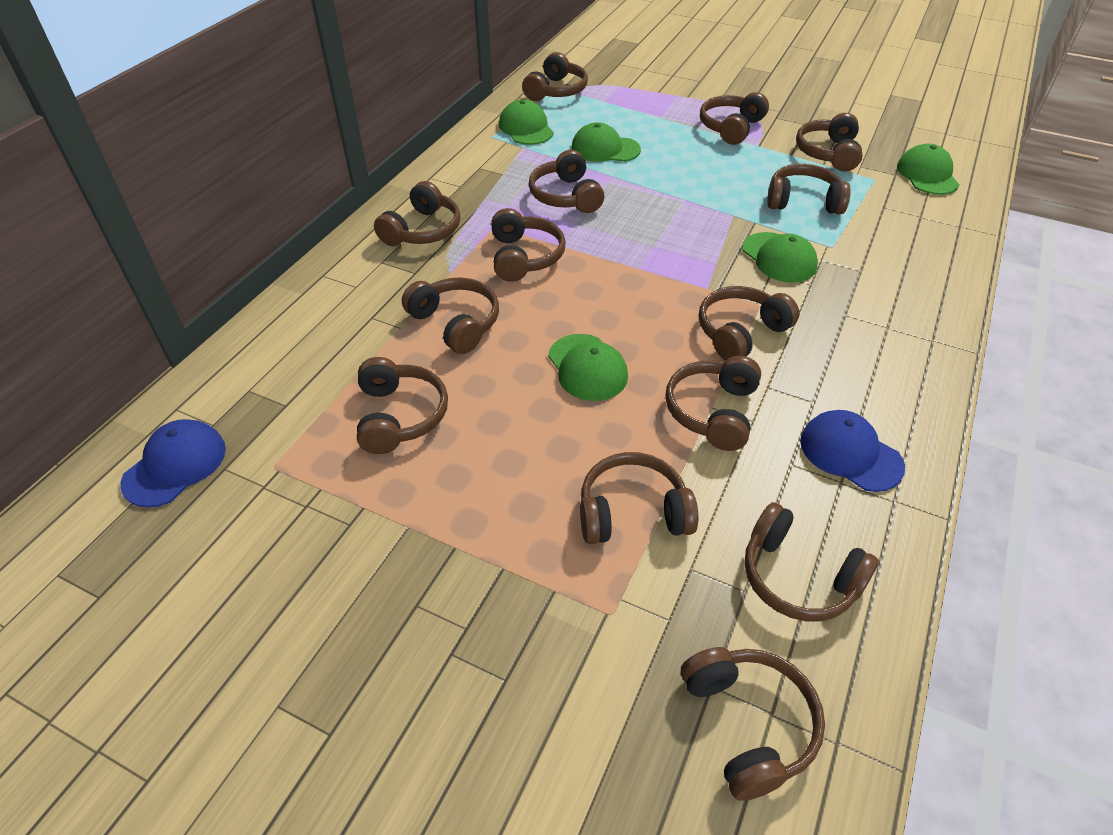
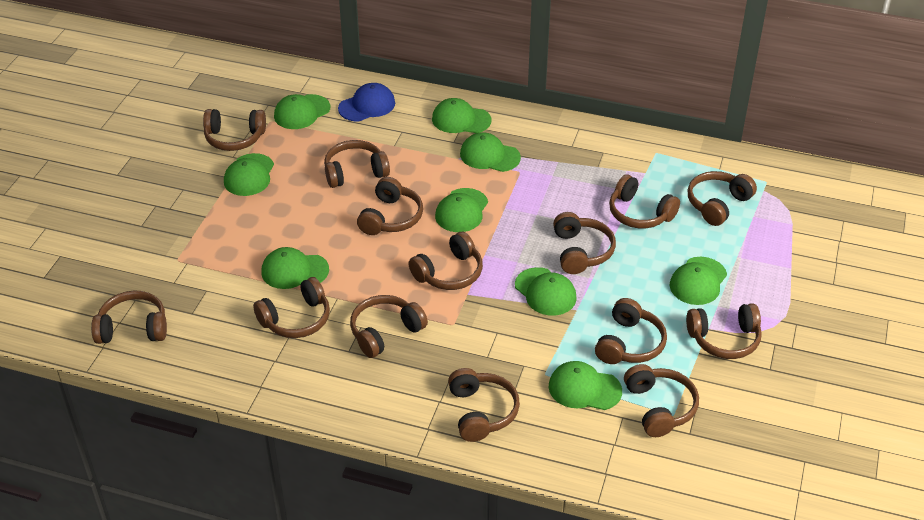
blue cap: 2 -> 1
green cap: 5 -> 9

